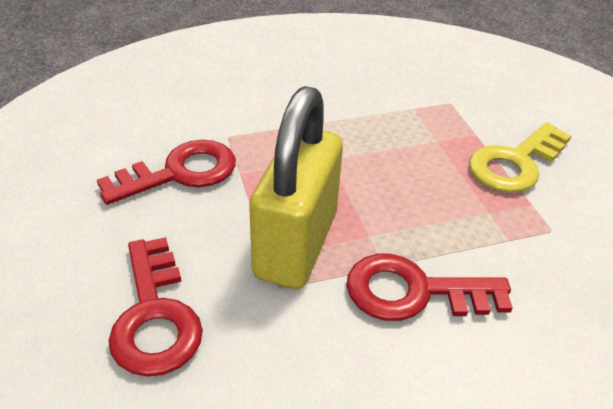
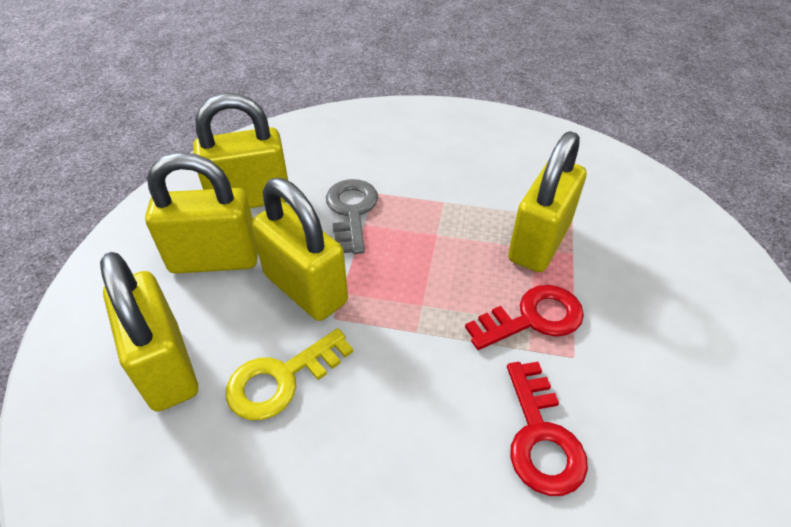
grey key: 0 -> 1
red key: 3 -> 2
yellow padlock: 1 -> 5

